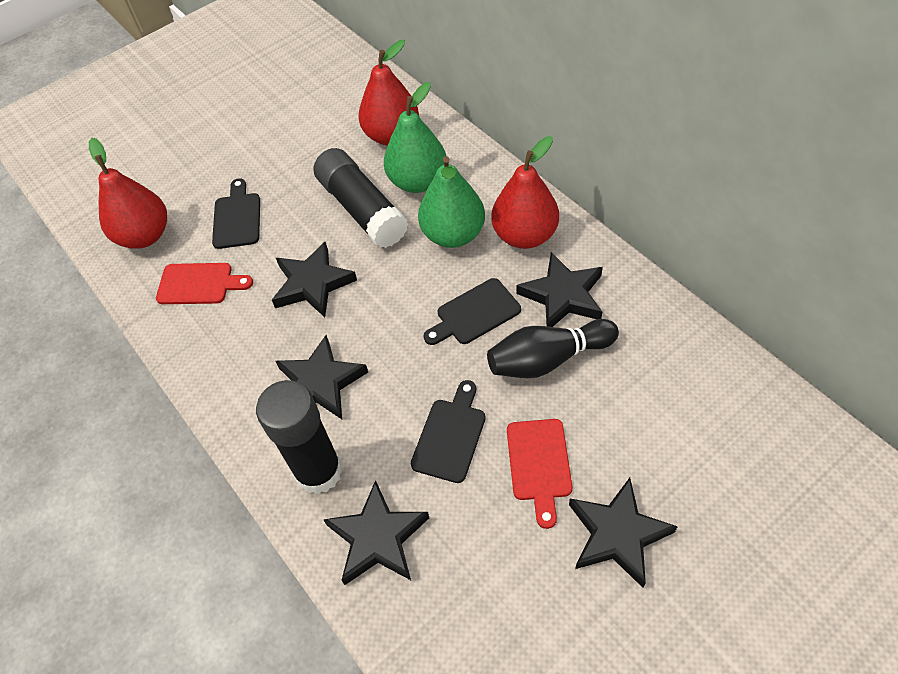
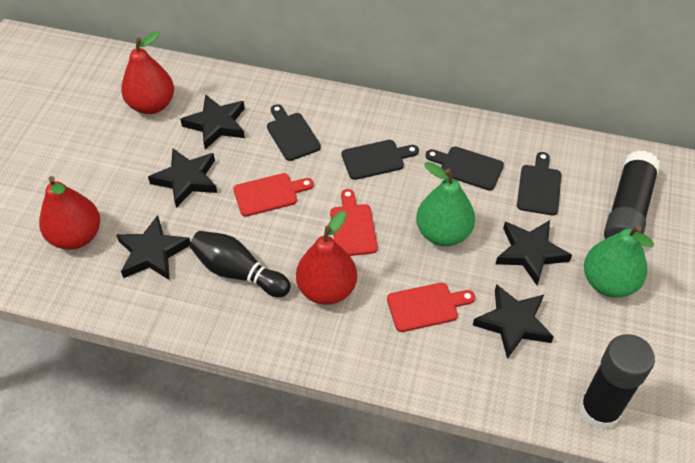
black cutting board: 3 -> 4
red cutting board: 2 -> 3

